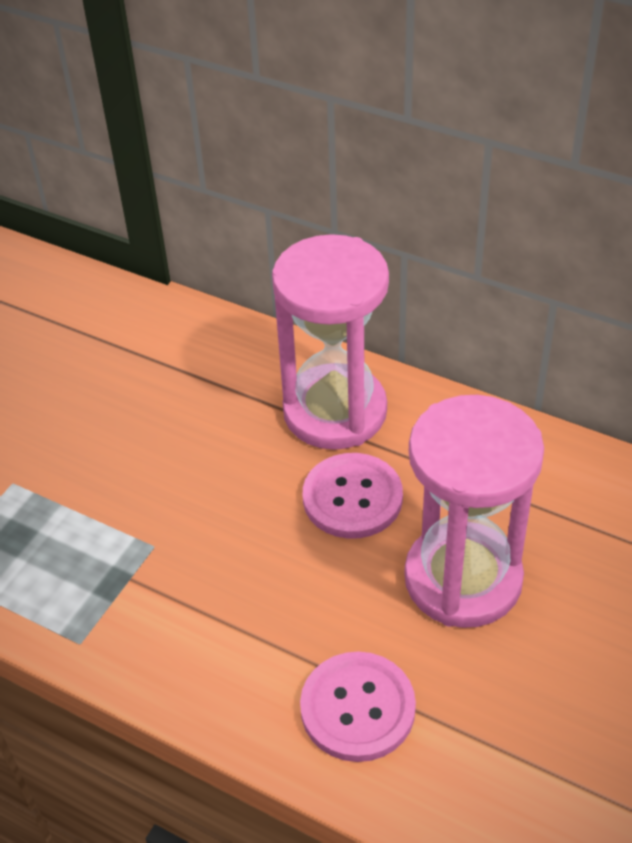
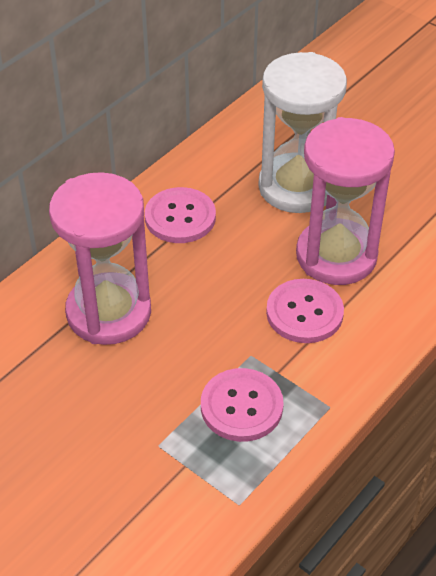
pink button: 2 -> 3
white hourglass: 0 -> 1

